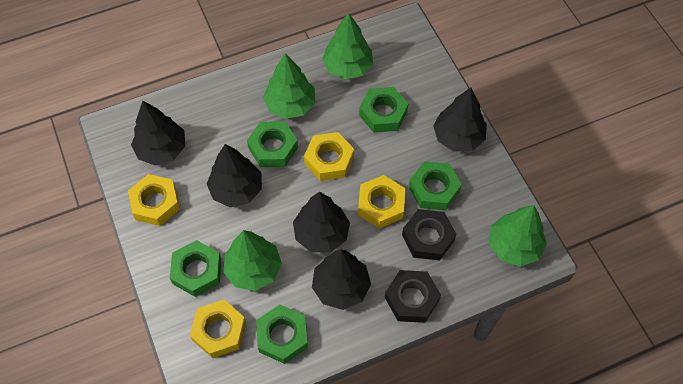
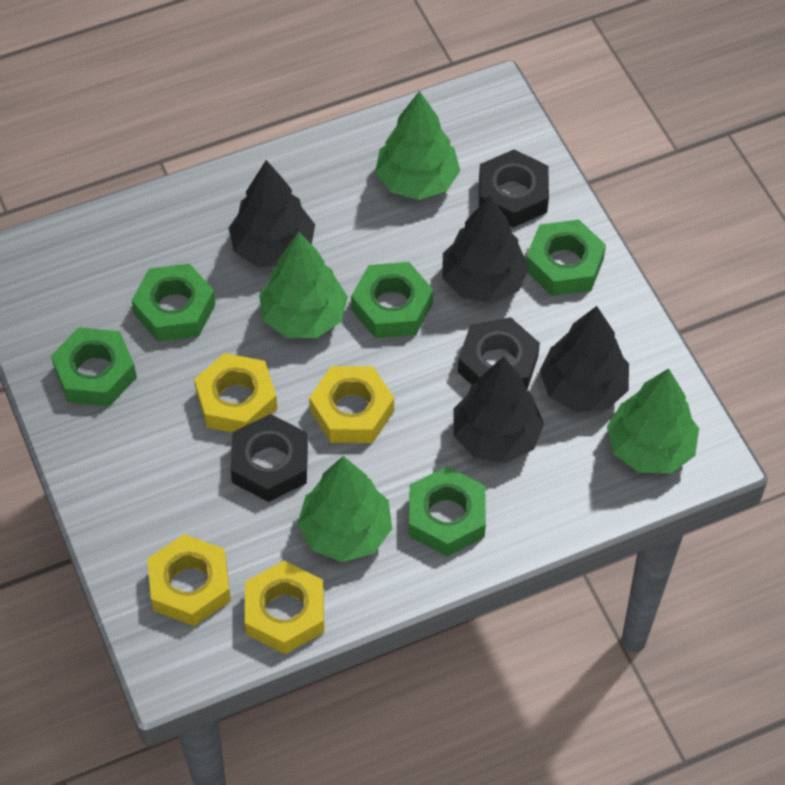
black nut: 2 -> 3
black tree: 5 -> 4

